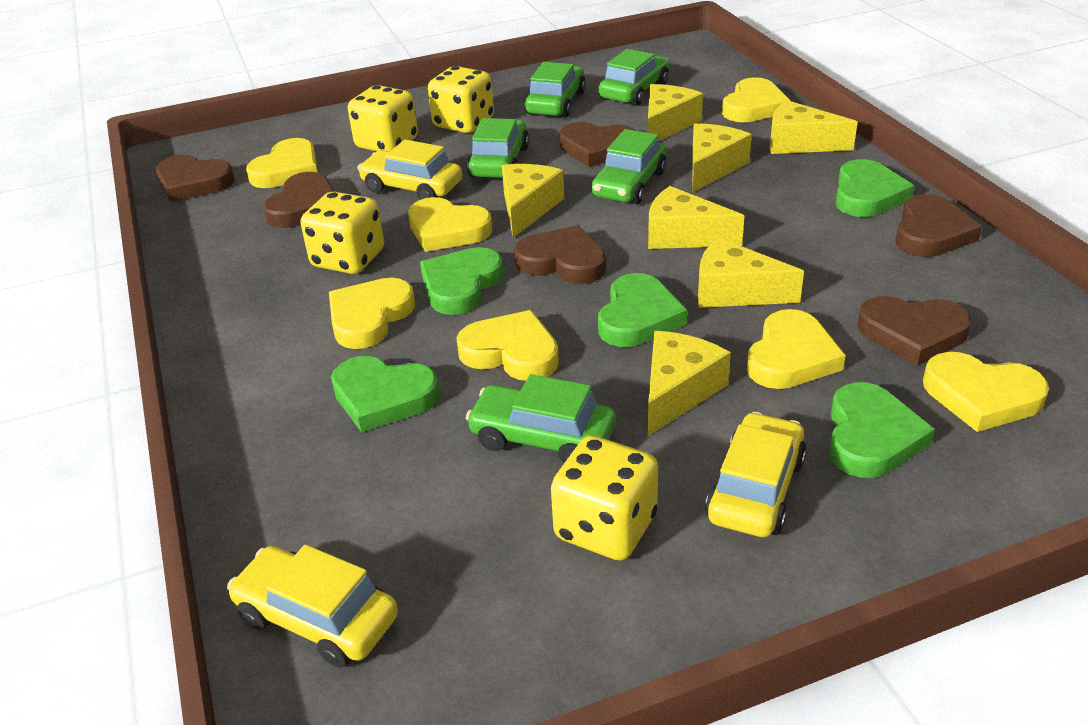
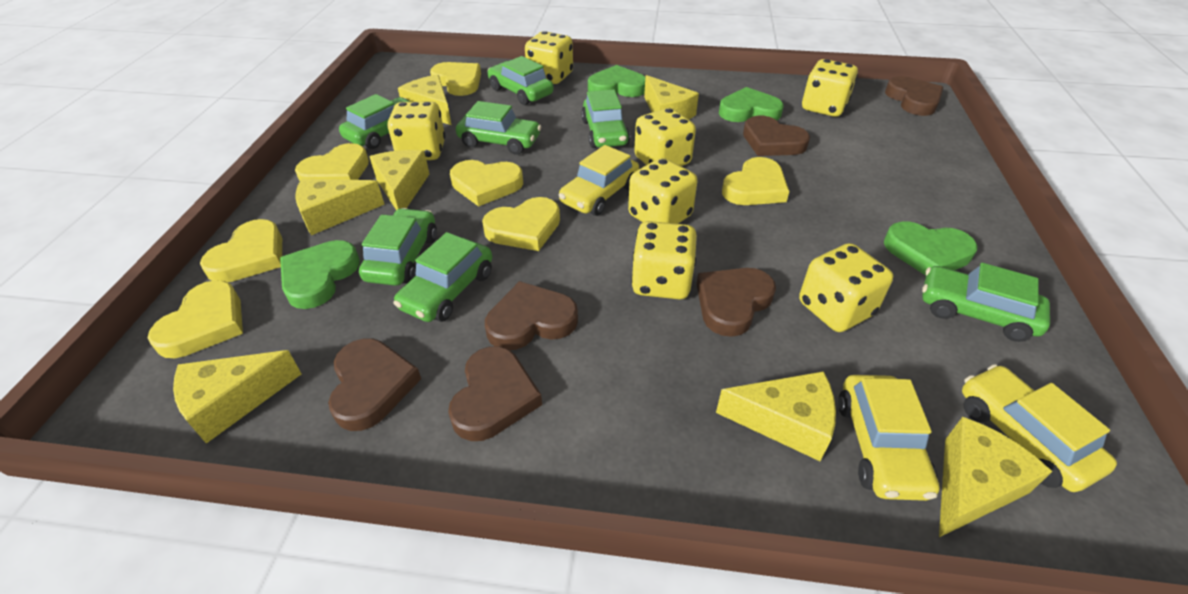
green car: 5 -> 7
green heart: 5 -> 4
yellow dice: 4 -> 7

